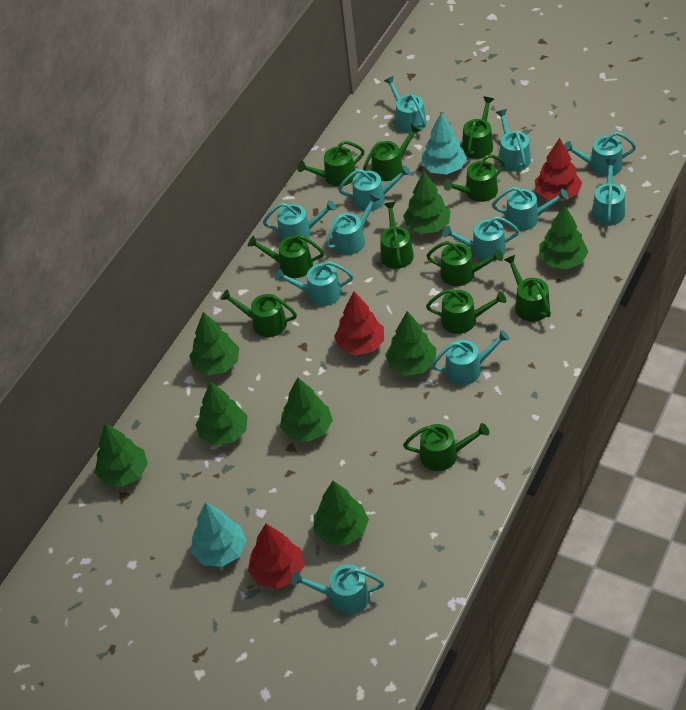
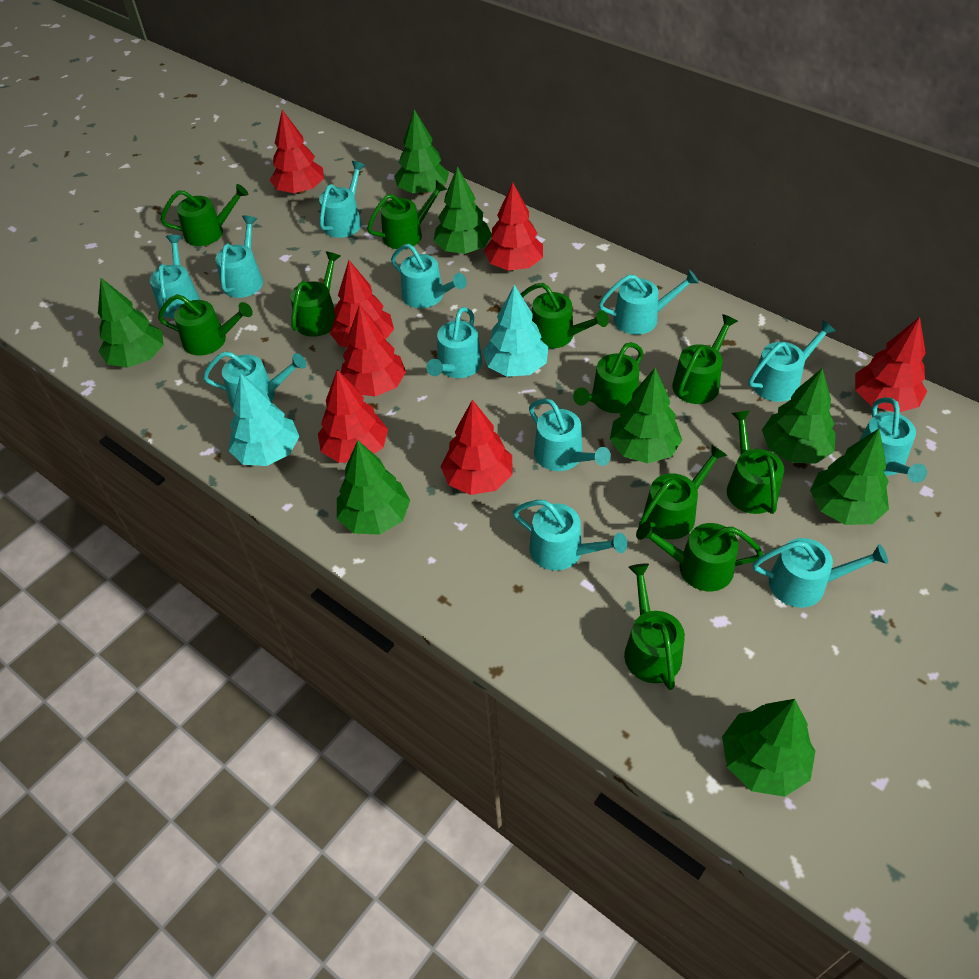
red tree: 3 -> 7

